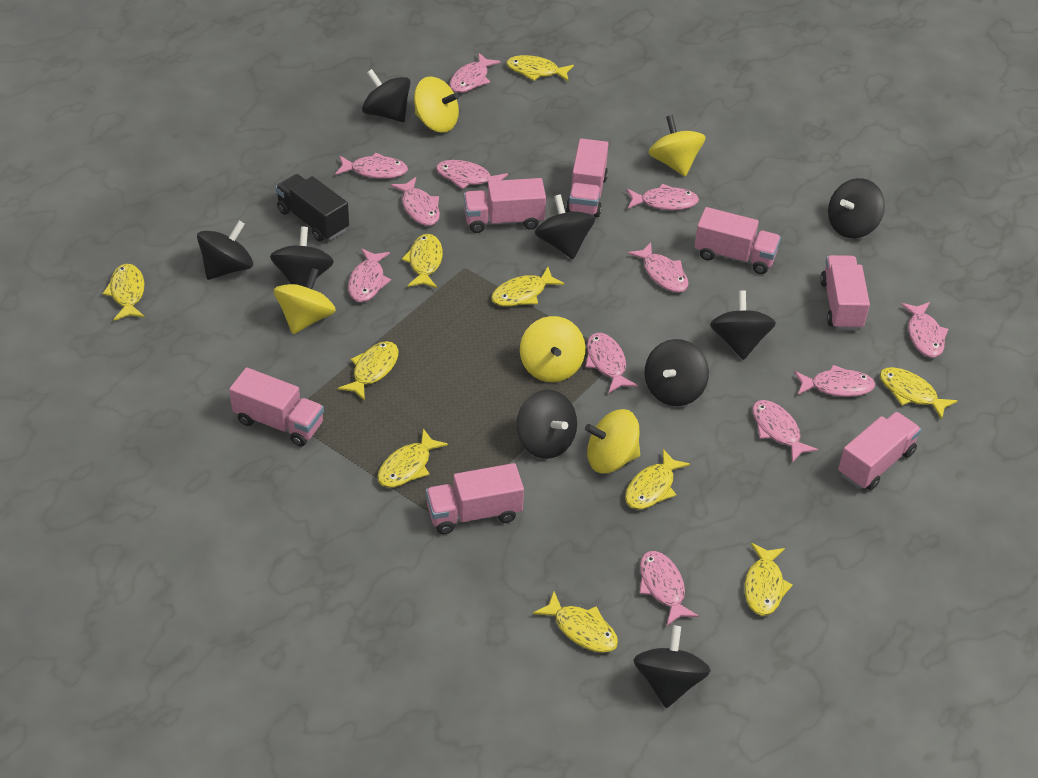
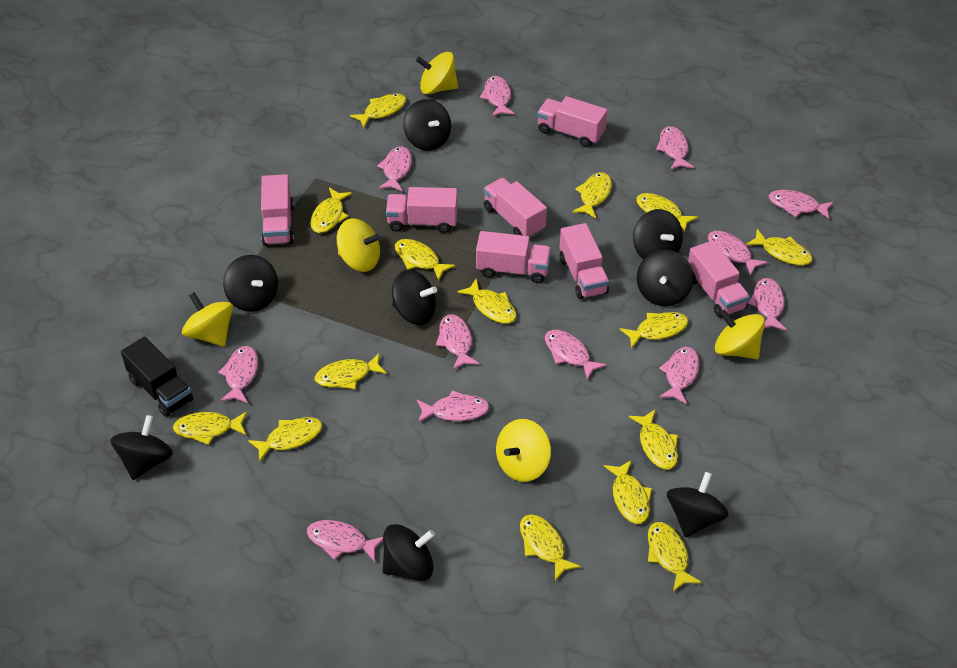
black spinning top: 9 -> 8
yellow fish: 10 -> 15

